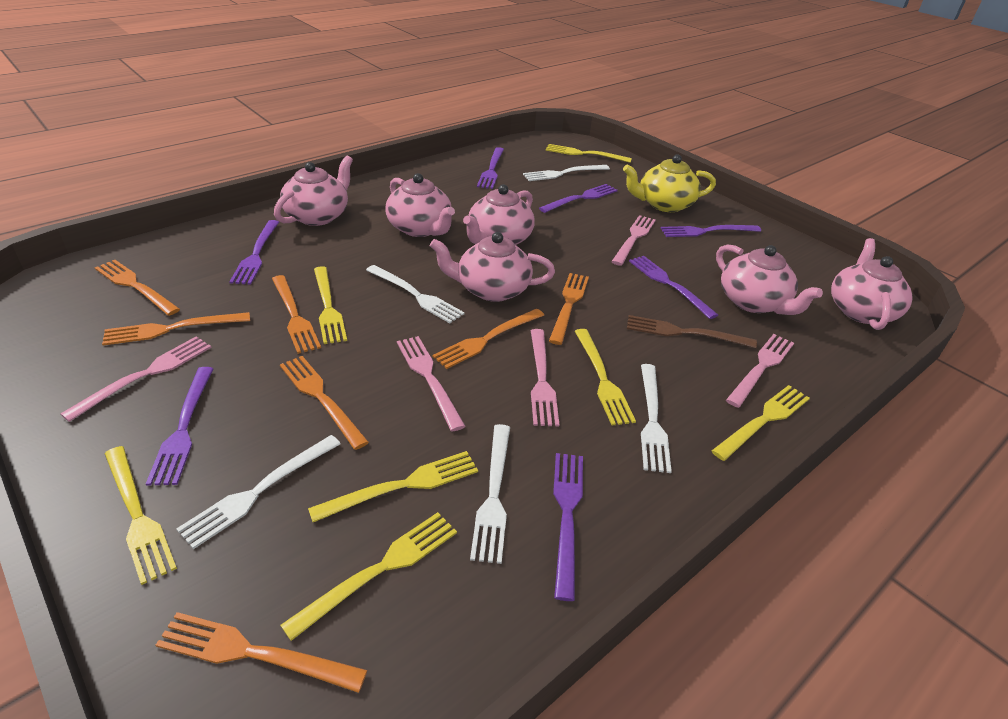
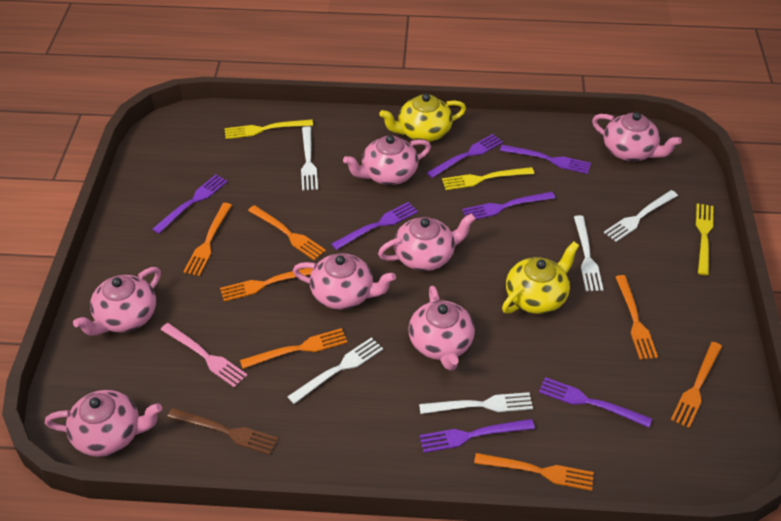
pink fork: 5 -> 1
pink teapot: 6 -> 7
yellow fork: 7 -> 3
yellow teapot: 1 -> 2

